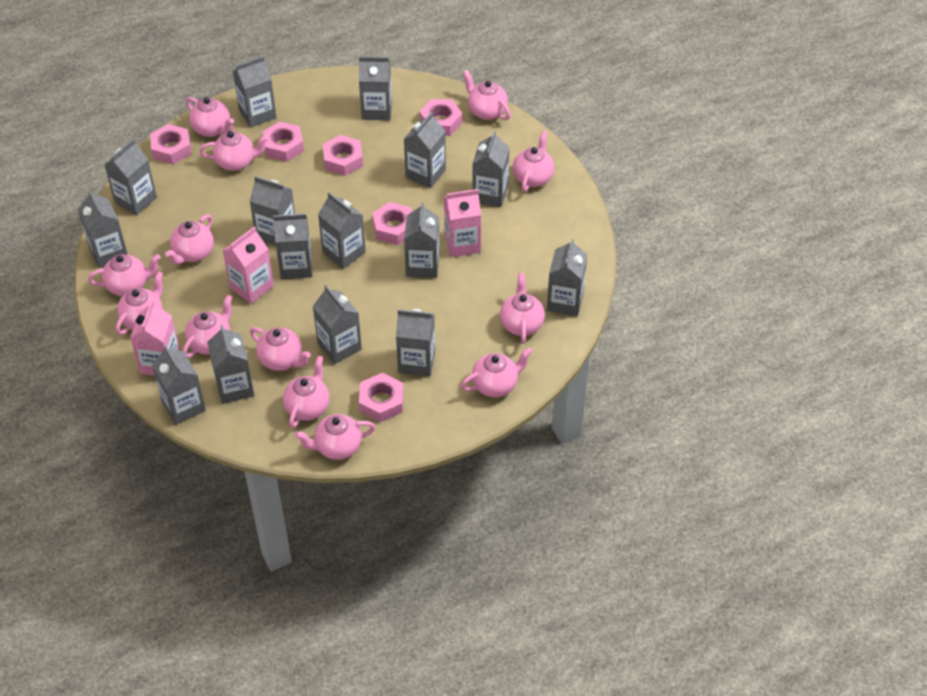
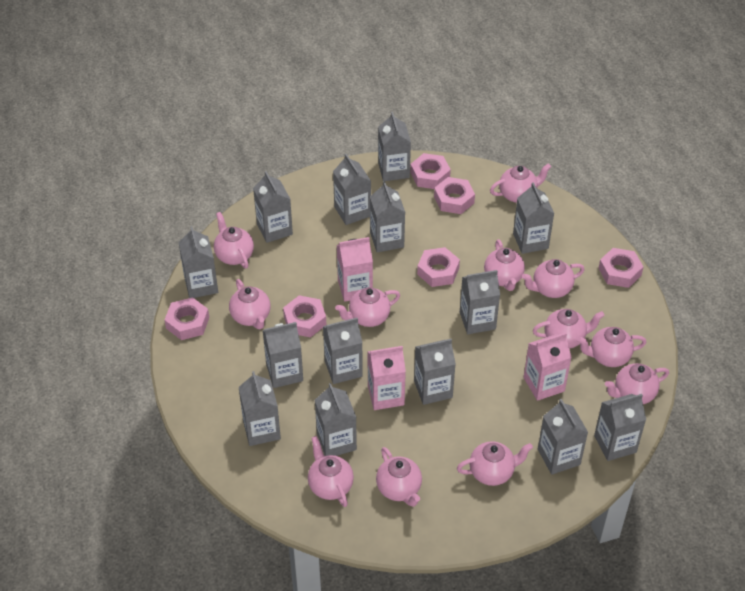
grey carton: 15 -> 14
pink teapot: 13 -> 12

